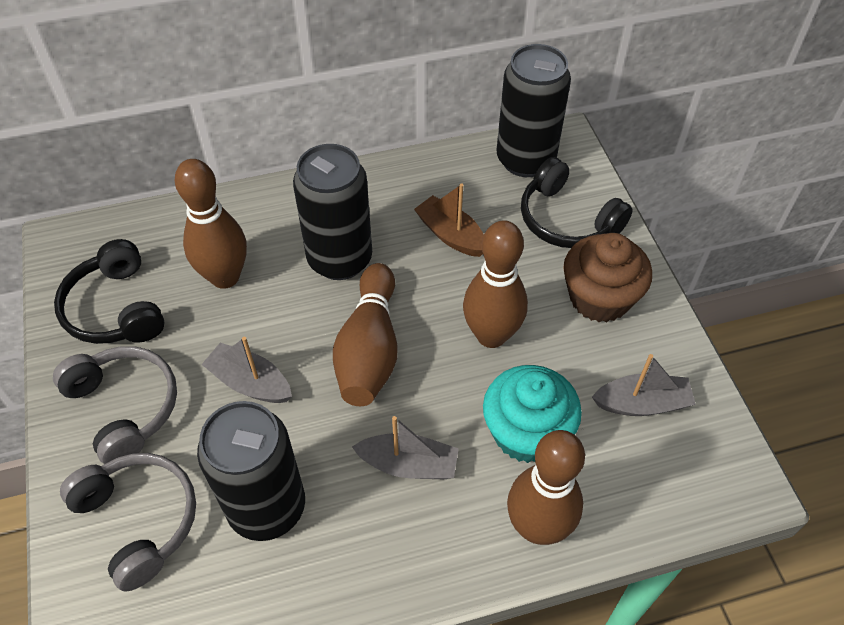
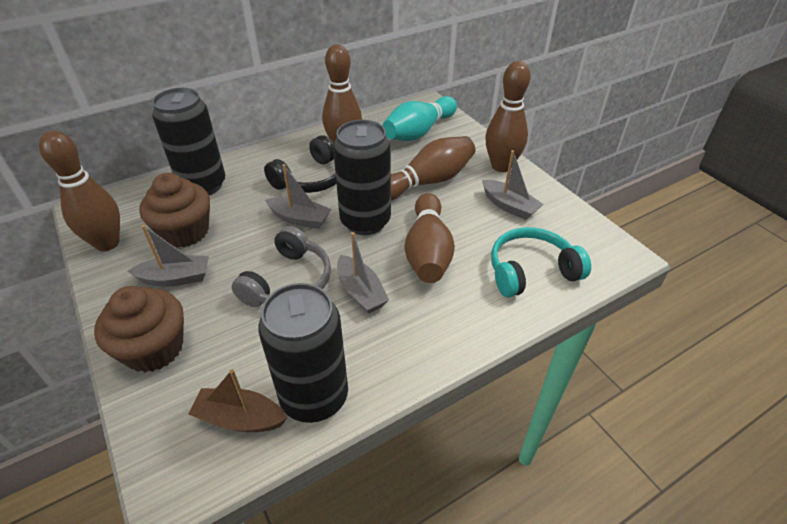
black headphones: 2 -> 1
brown bowling pin: 4 -> 5
brown cupcake: 1 -> 2
grey boat: 3 -> 4
grey headphones: 2 -> 1
turquoise bowling pin: 0 -> 1
turquoise cupcake: 1 -> 0
turquoise headphones: 0 -> 1

